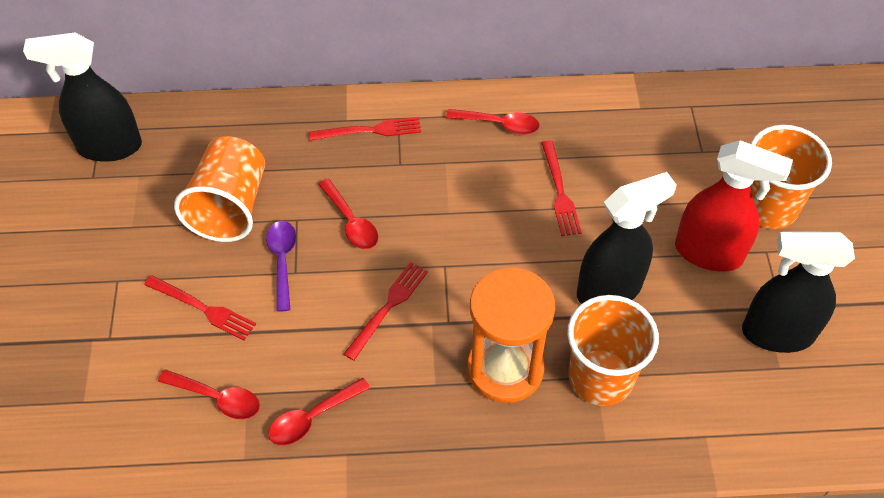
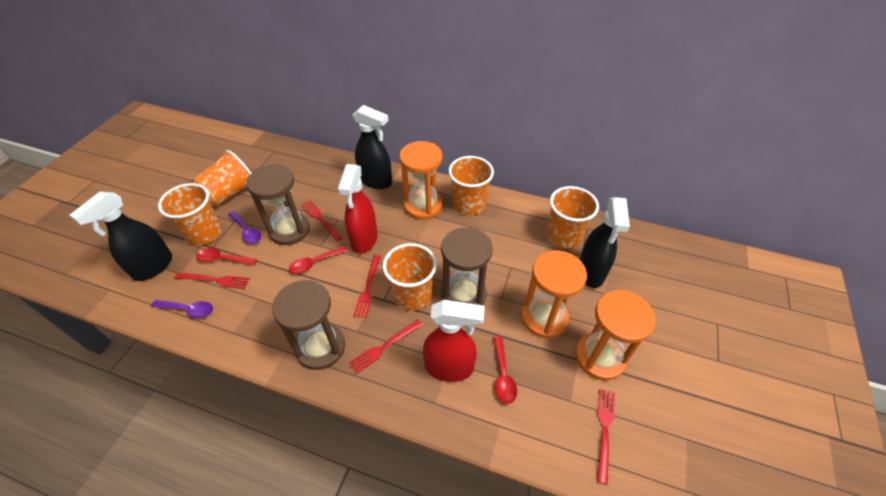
brown hourglass: 0 -> 3
orange cup: 3 -> 5
orange hourglass: 1 -> 3
purple spoon: 1 -> 2
red fork: 4 -> 5
red spoon: 4 -> 3
red spray bottle: 1 -> 2

